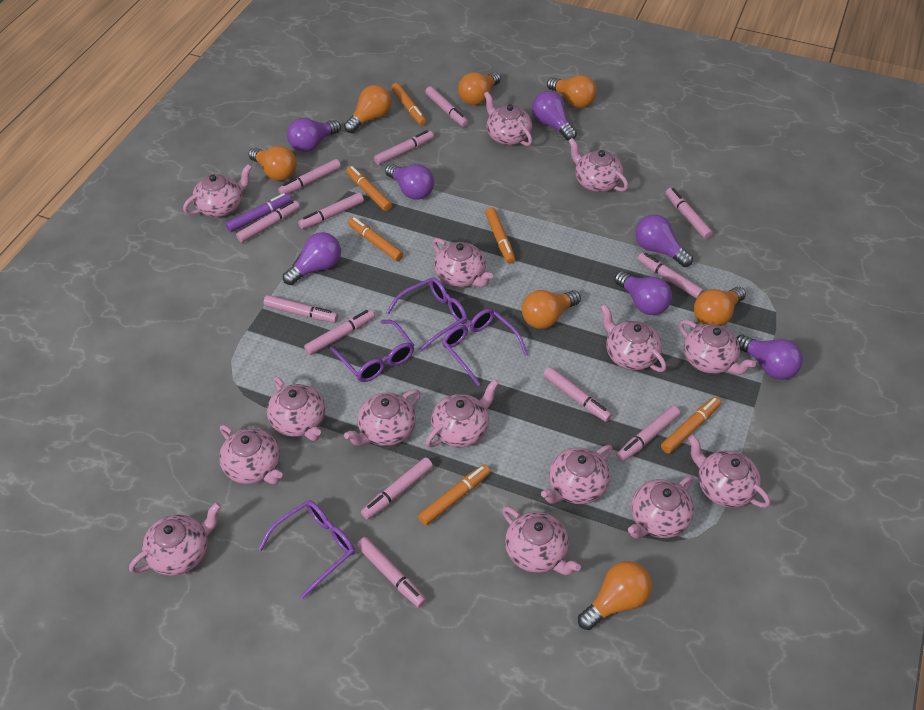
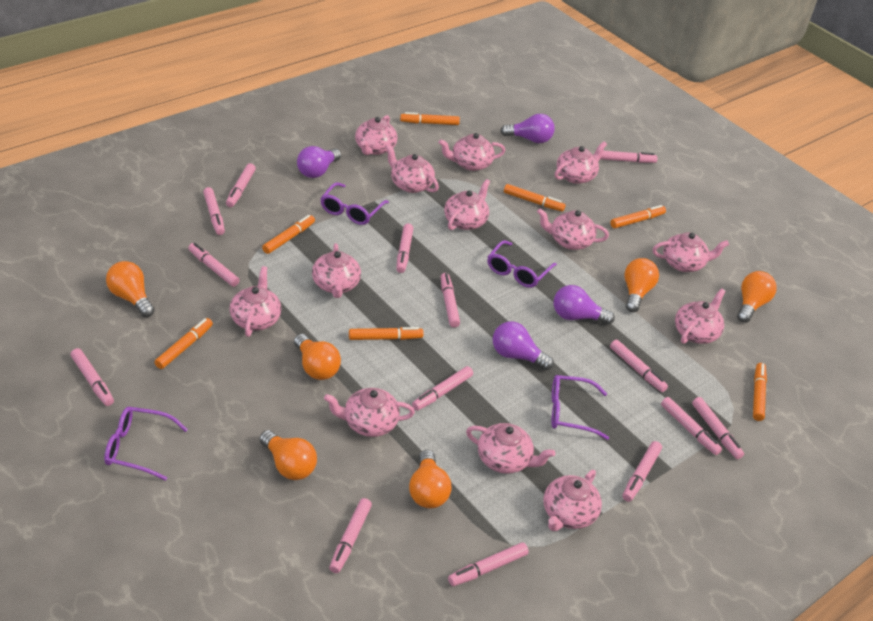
orange light bulb: 7 -> 6
orange marker: 6 -> 7
pink marker: 13 -> 14
pink teapot: 15 -> 13
purple light bulb: 7 -> 4
purple marker: 1 -> 0

